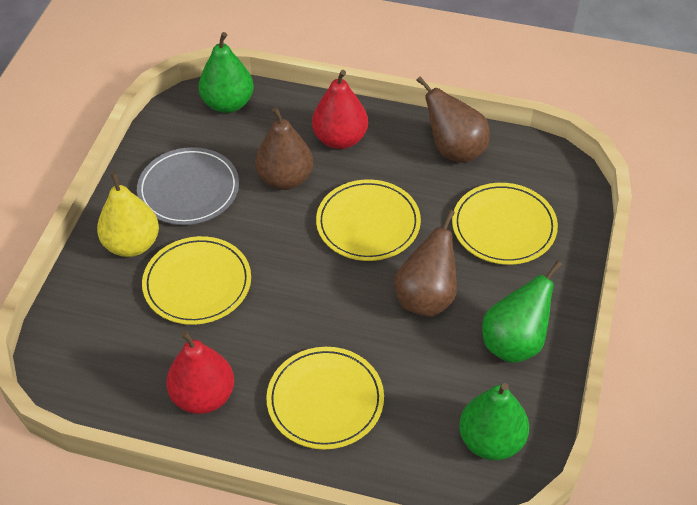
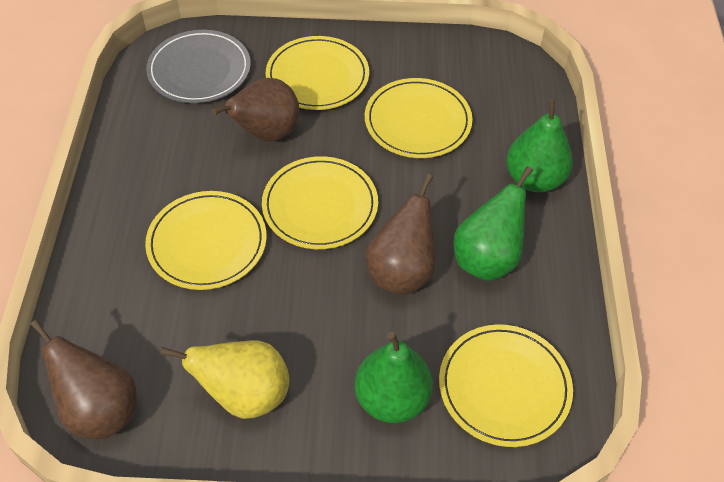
red pear: 2 -> 0
yellow plate: 4 -> 5

